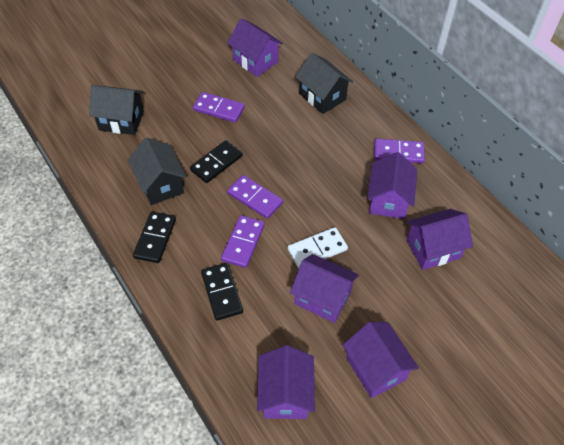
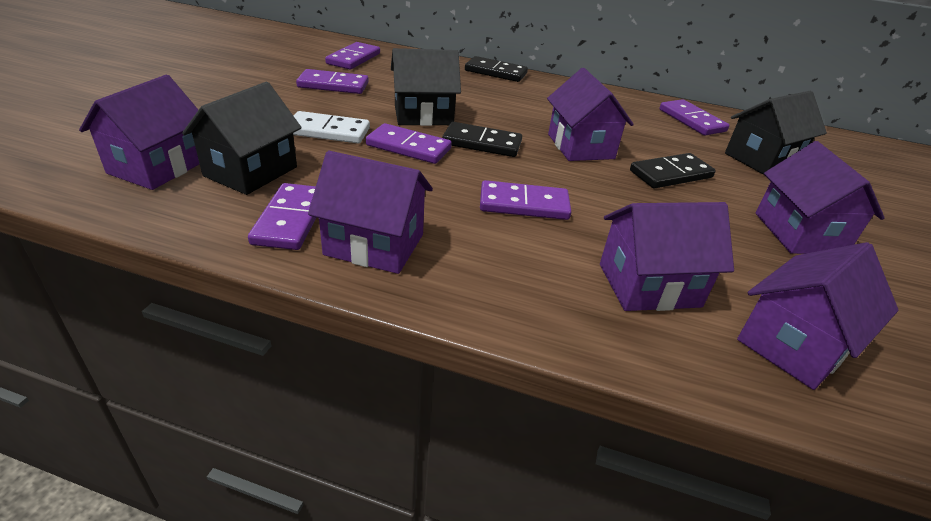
purple domino: 4 -> 6

